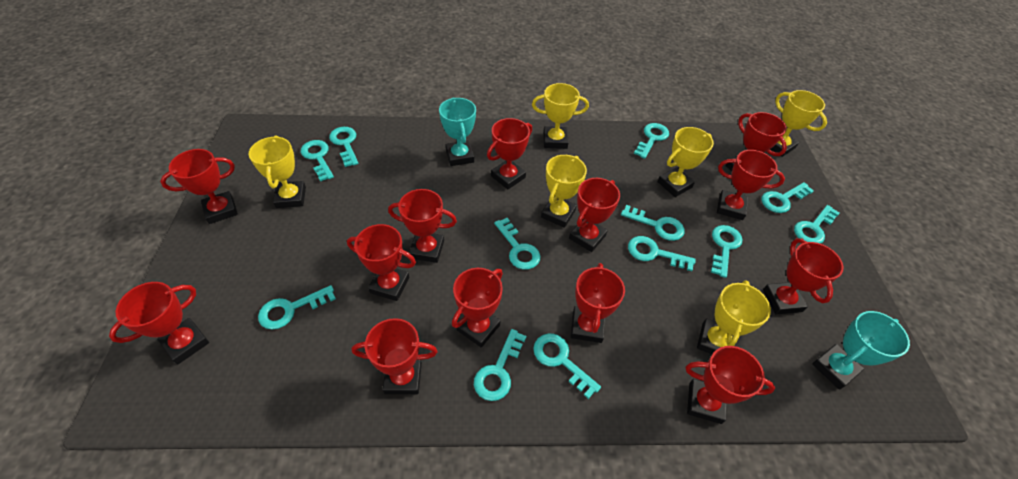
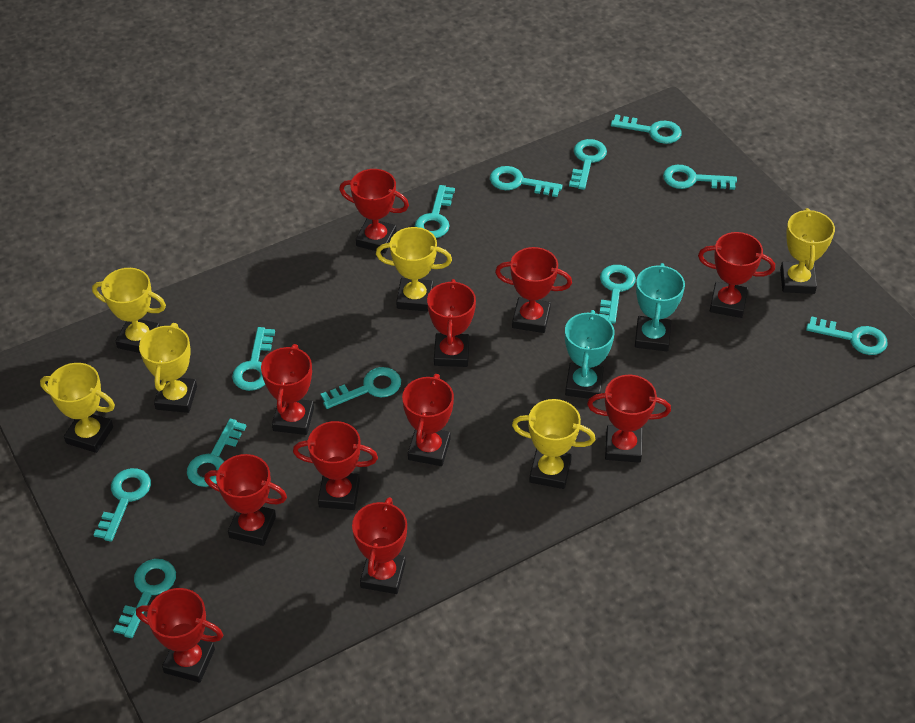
red trophy: 13 -> 11

